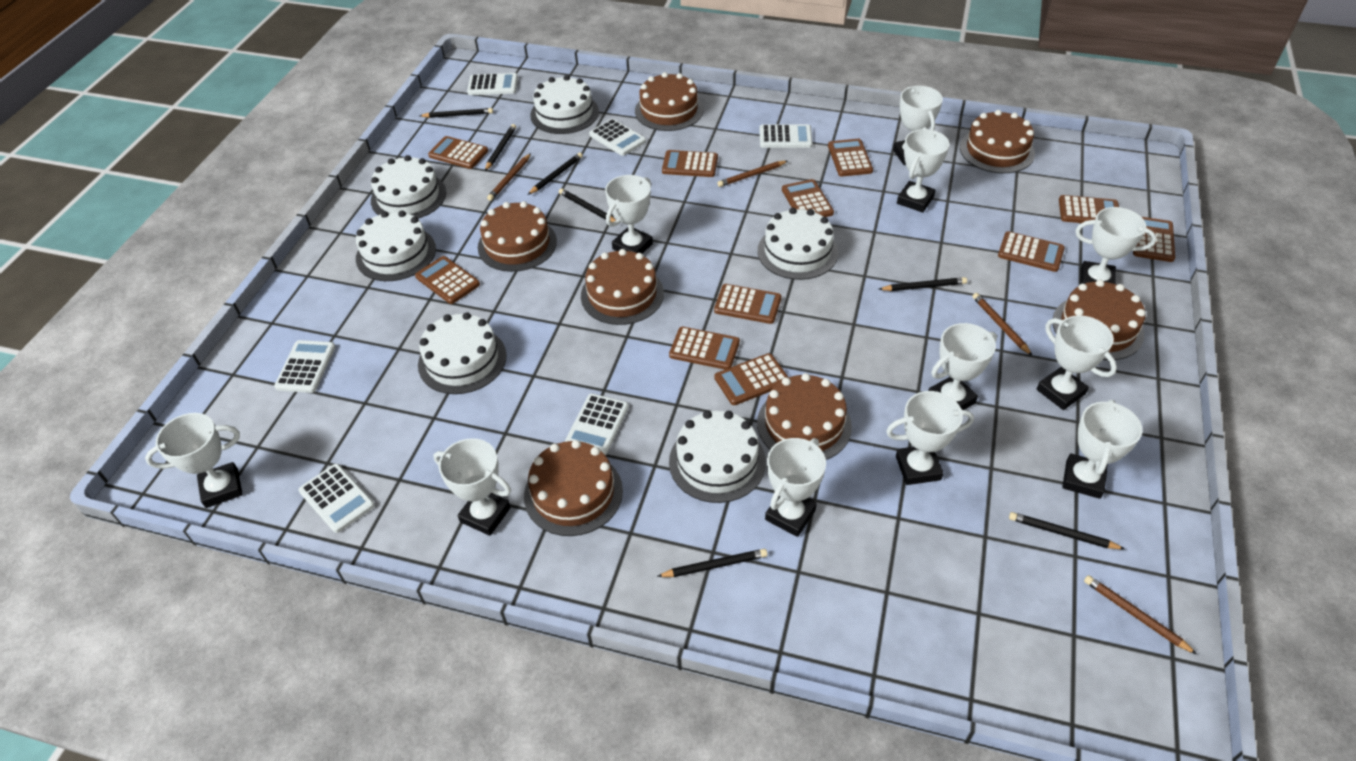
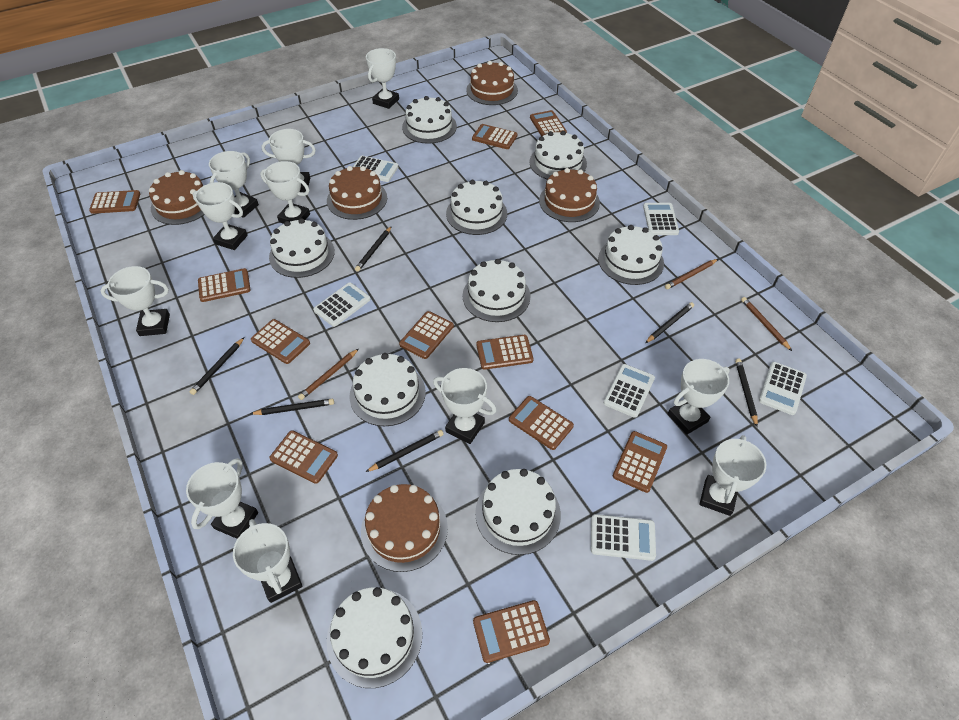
black pencil: 7 -> 6
brown cake: 7 -> 5
brown pencil: 4 -> 3
white cake: 6 -> 9

